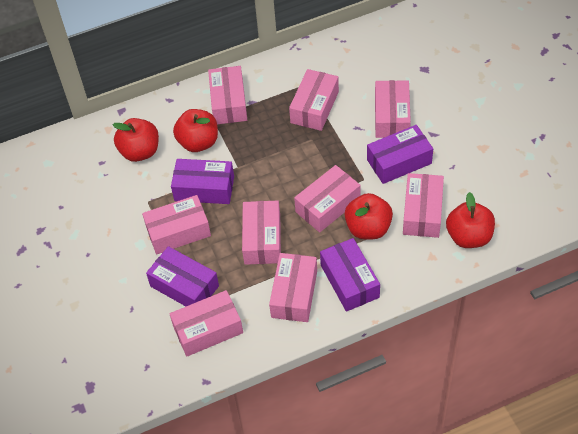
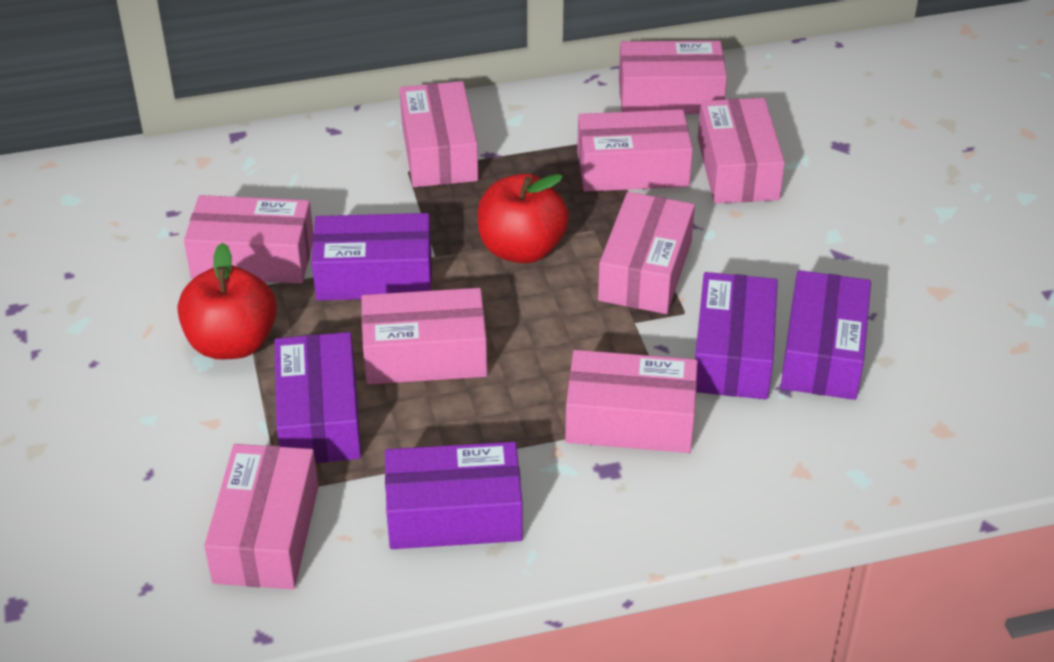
purple box: 4 -> 5
red apple: 4 -> 2

